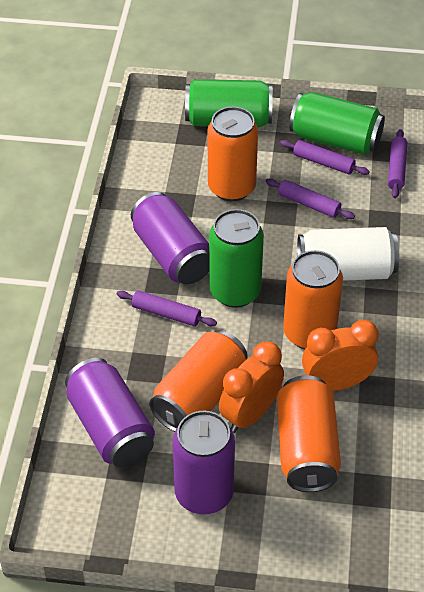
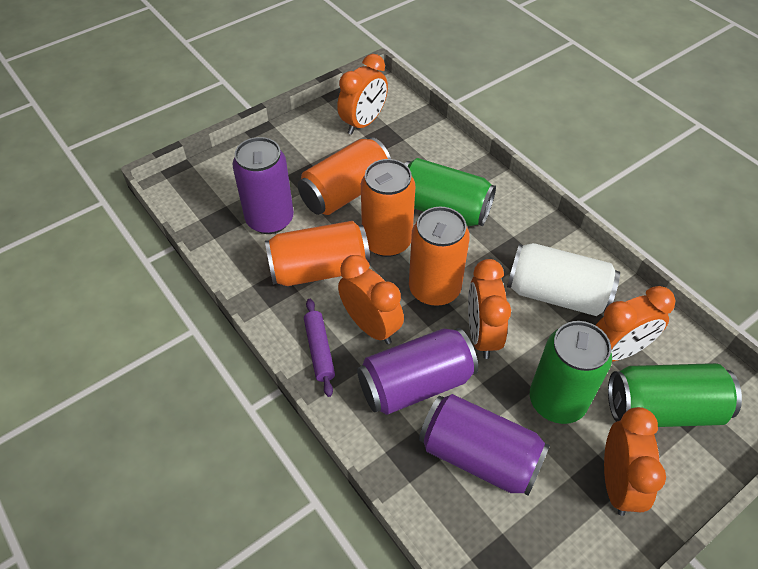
orange clock: 2 -> 5
purple rolling pin: 4 -> 1

